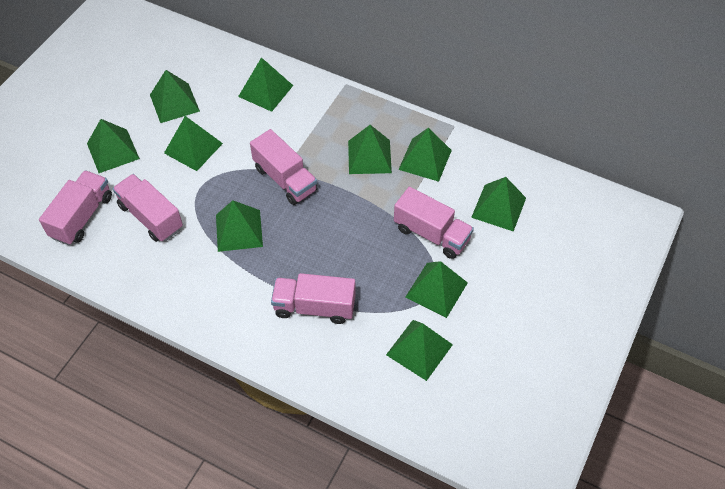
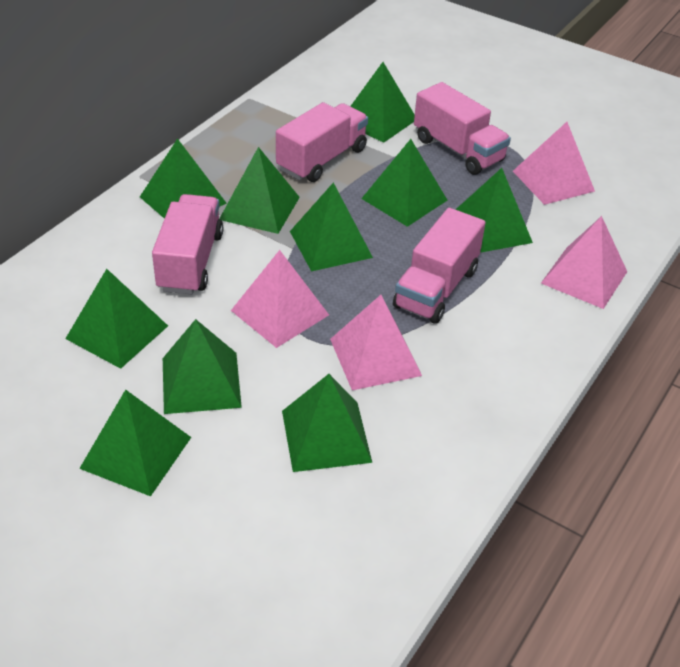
pink pyramid: 0 -> 4
pink truck: 5 -> 4

